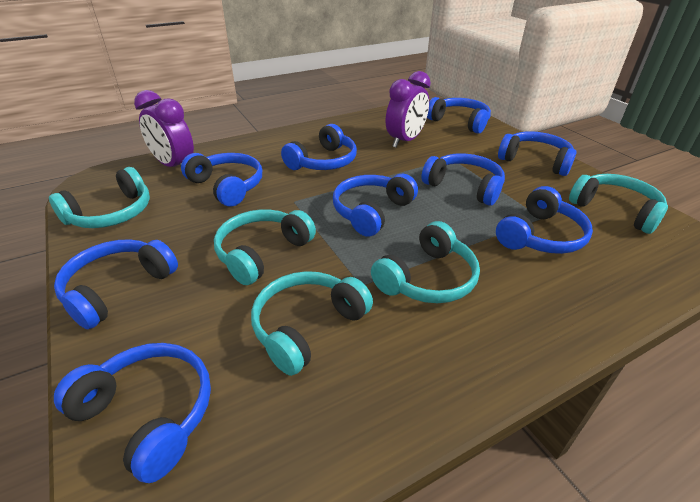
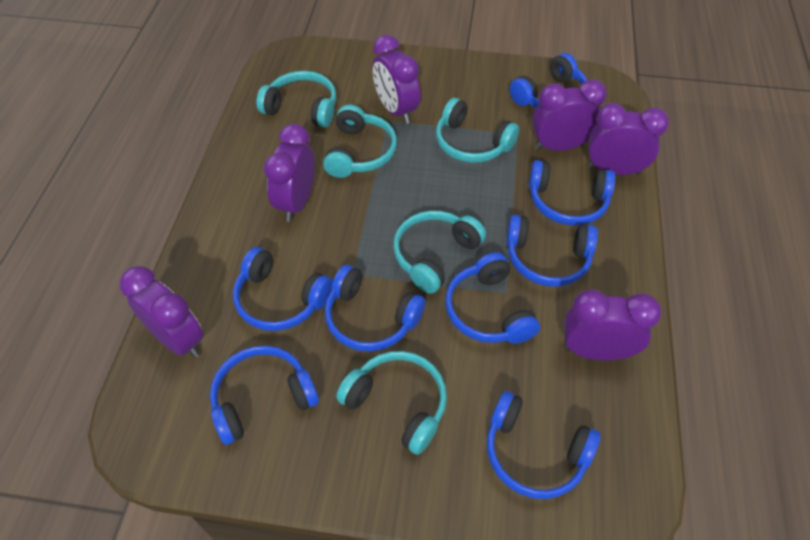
blue headphones: 9 -> 8
purple clock: 2 -> 6

